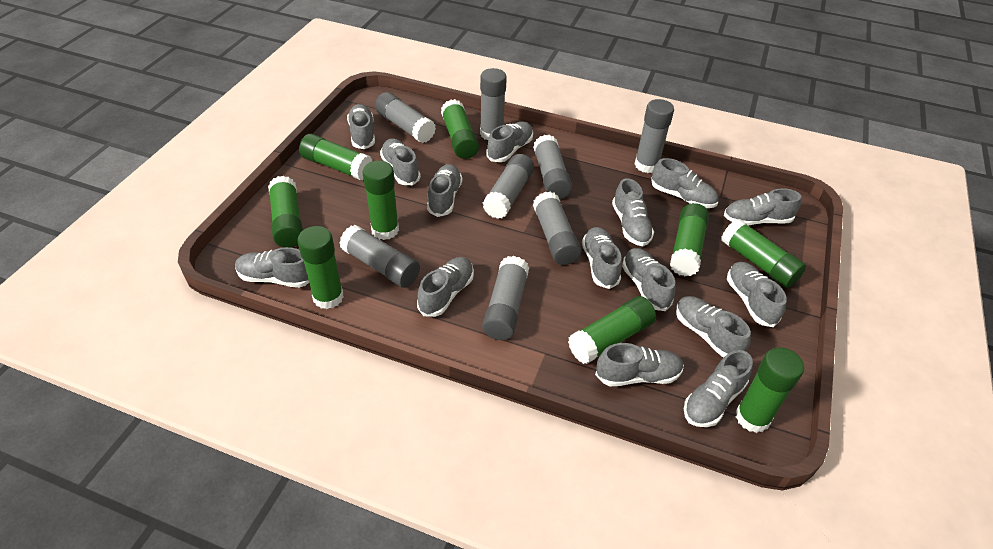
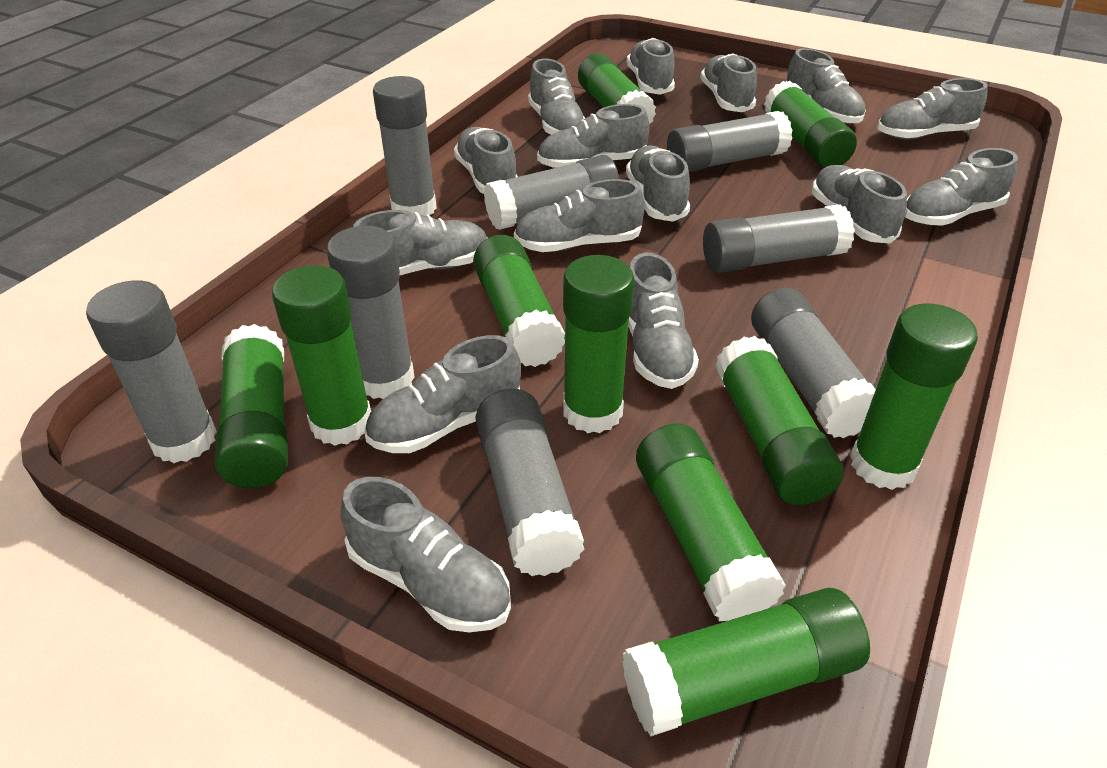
green glue stick: 9 -> 10

